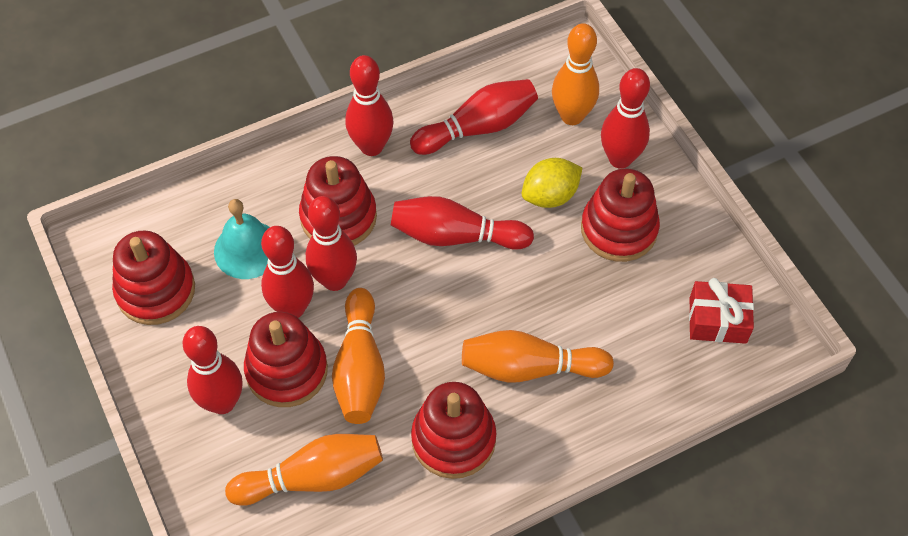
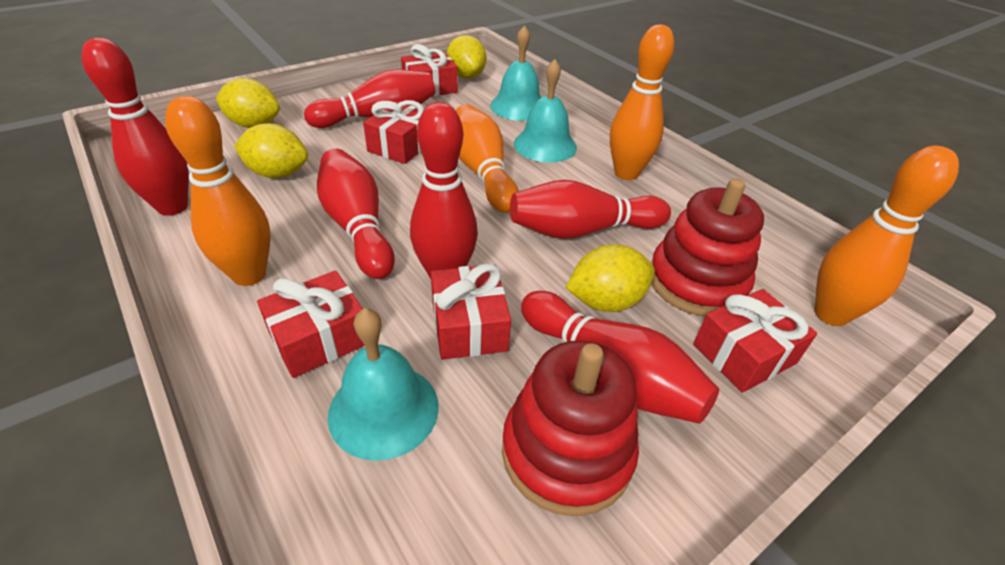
red bowling pin: 7 -> 6
red gift: 1 -> 5
red stacking toy: 5 -> 2
turquoise bell: 1 -> 3
yellow lemon: 1 -> 4

